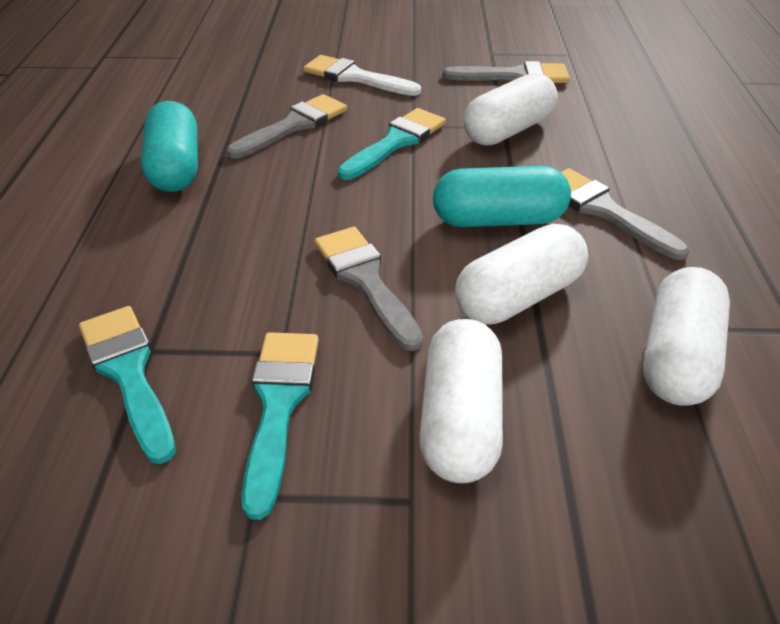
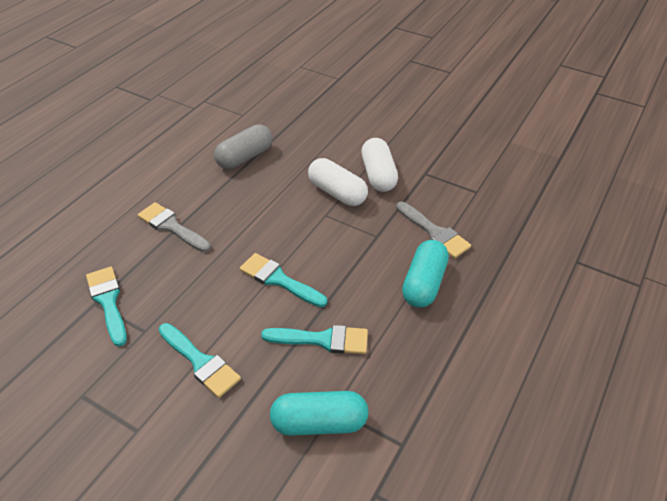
grey brush: 4 -> 2
grey capsule: 0 -> 1
turquoise brush: 3 -> 4
white brush: 1 -> 0
white capsule: 4 -> 2

